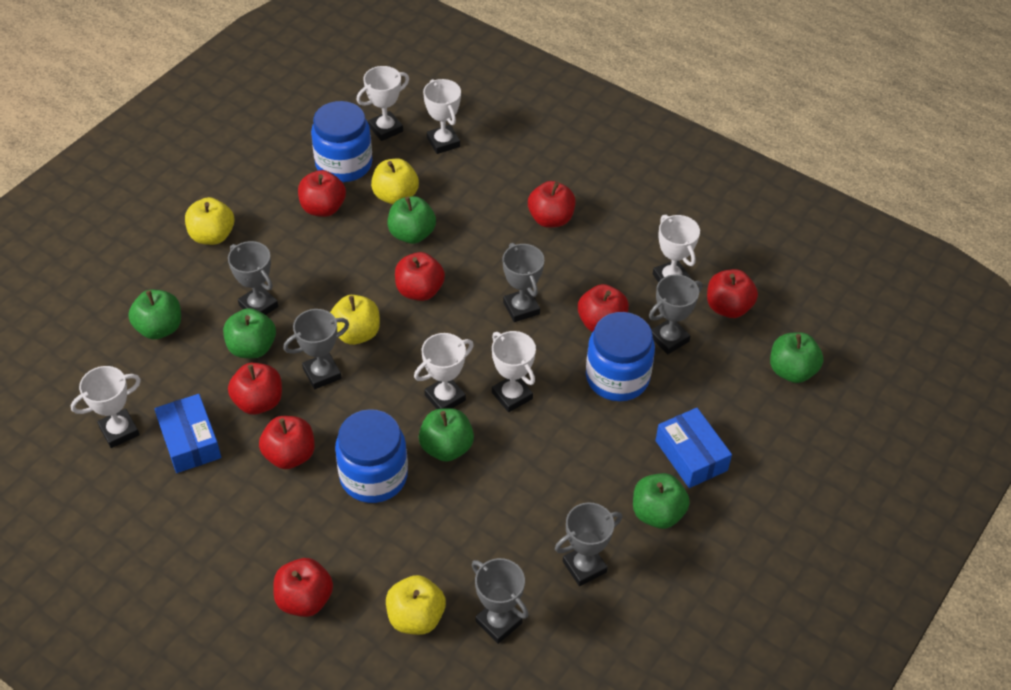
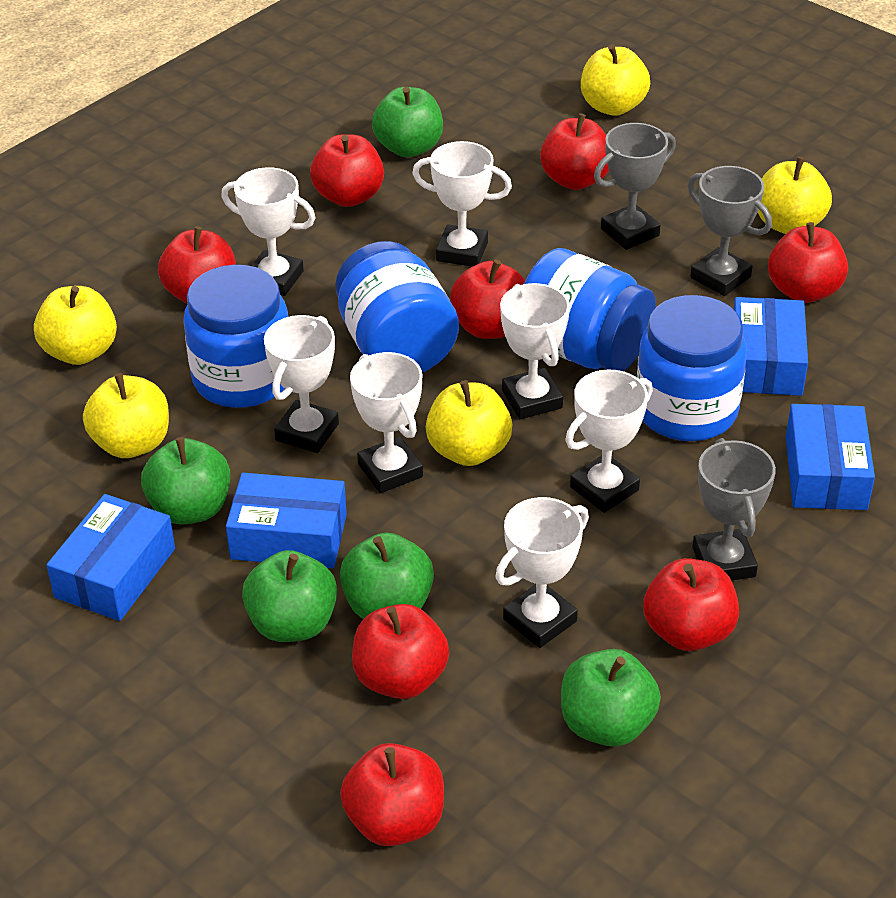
blue box: 2 -> 4
blue jar: 3 -> 4
green apple: 6 -> 5
grey trophy: 6 -> 3
white trophy: 6 -> 7
yellow apple: 4 -> 5

